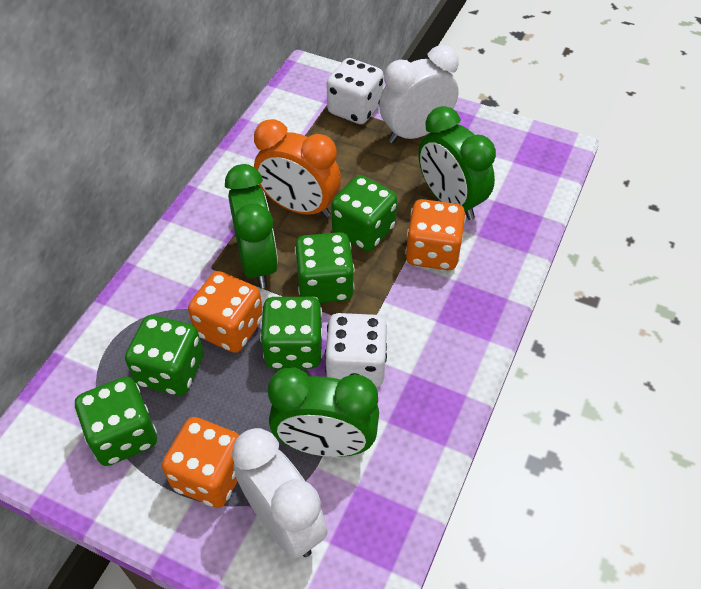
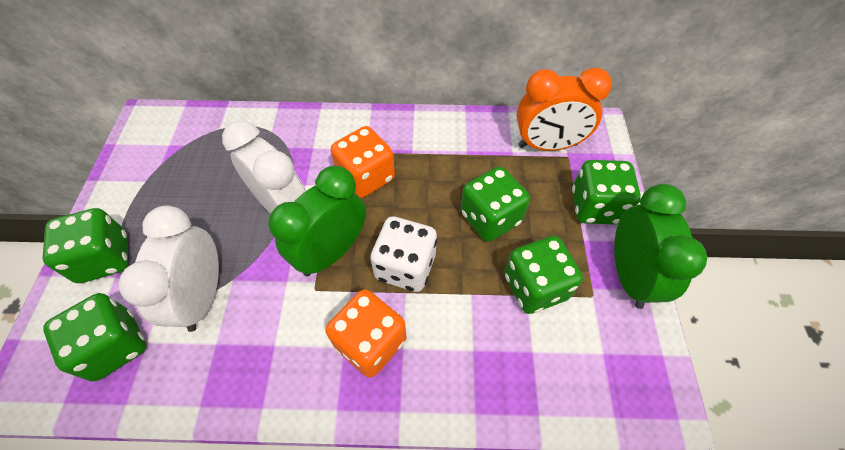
green clock: 3 -> 2
orange dice: 3 -> 2
white dice: 2 -> 1

